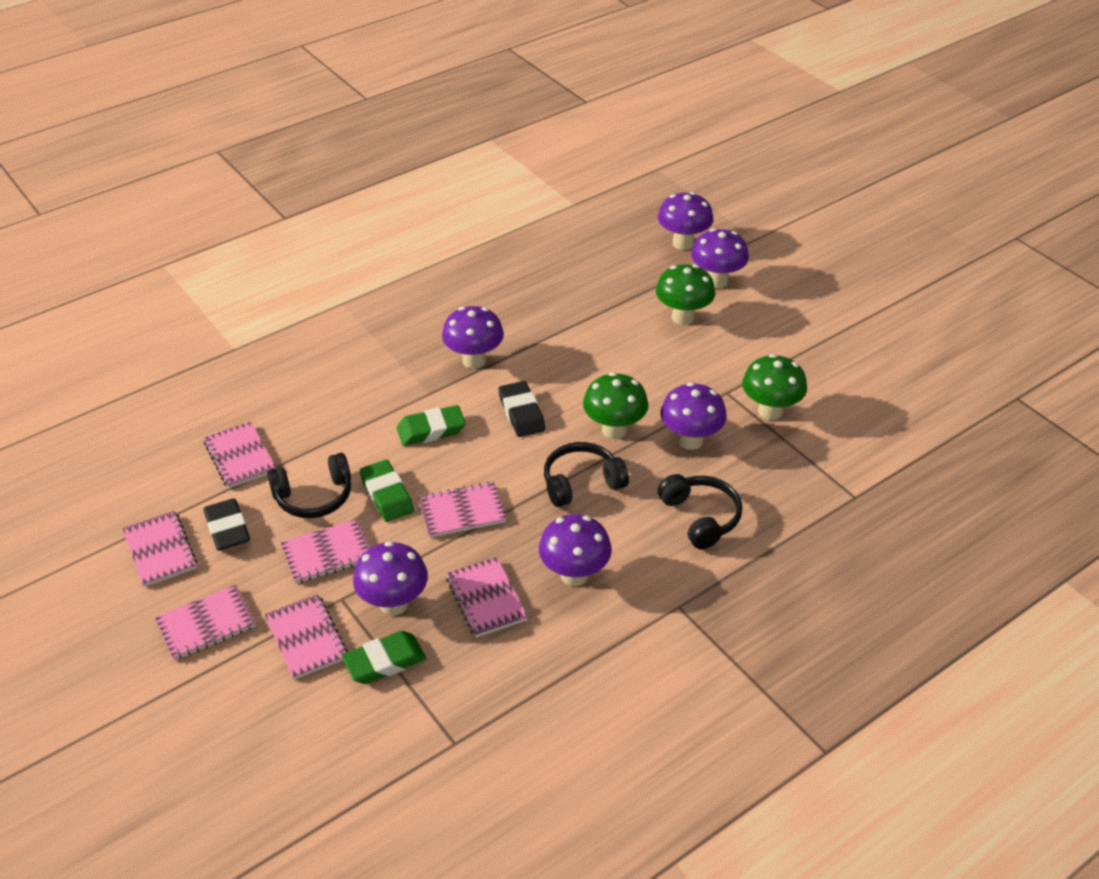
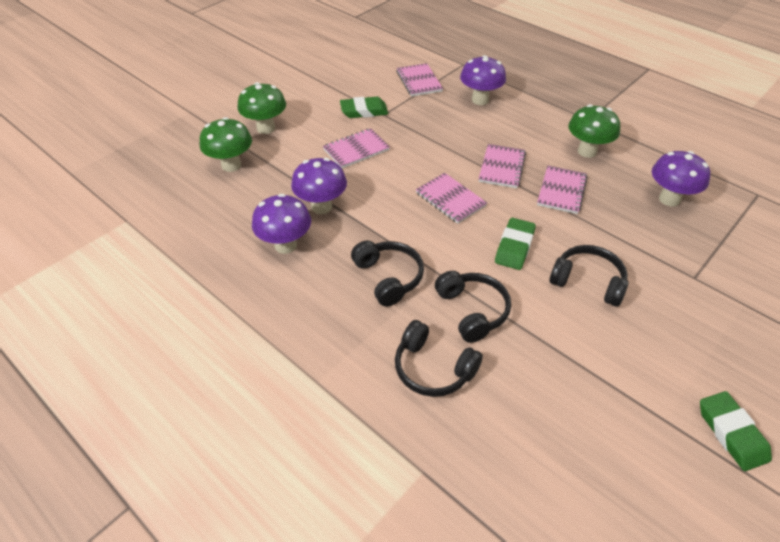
black eraser: 2 -> 0
black headphones: 3 -> 4
pink notebook: 7 -> 5
purple mushroom: 6 -> 4

